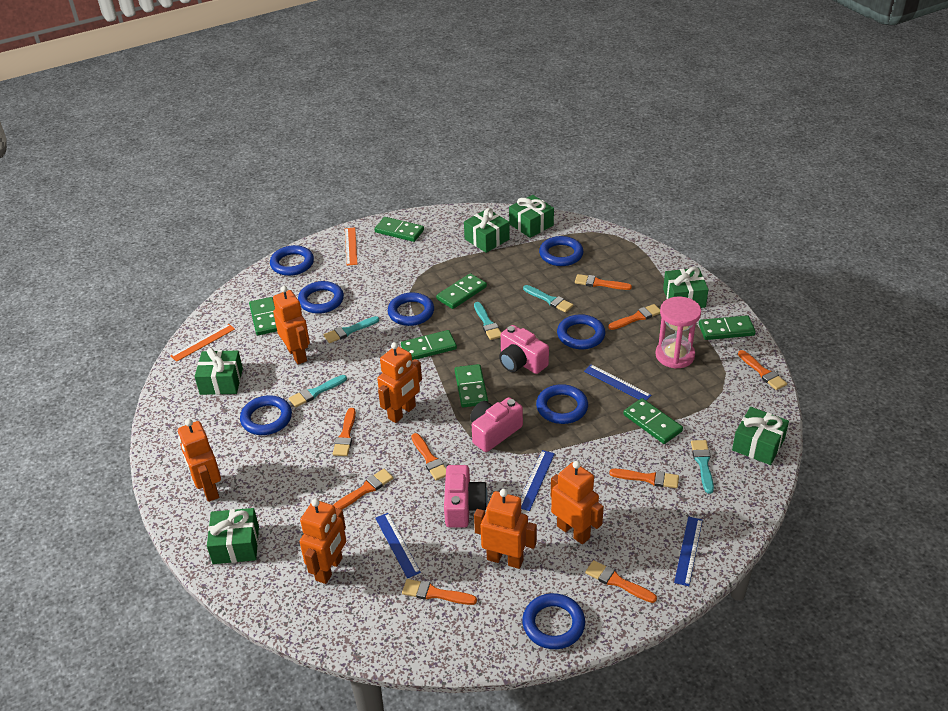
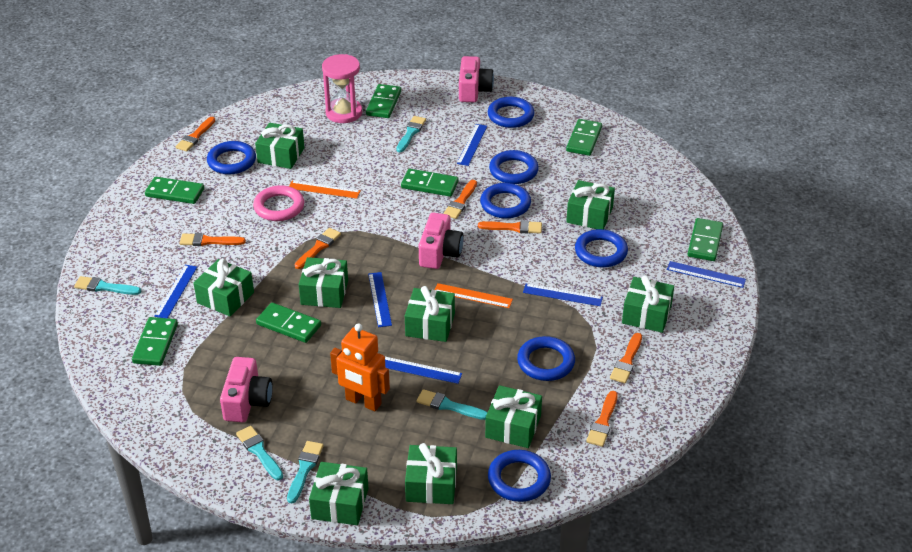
blue ring: 8 -> 7
blue ruler: 4 -> 6
green gift: 6 -> 9
orange brush: 9 -> 7
orange robot: 6 -> 1
pink ring: 0 -> 1

